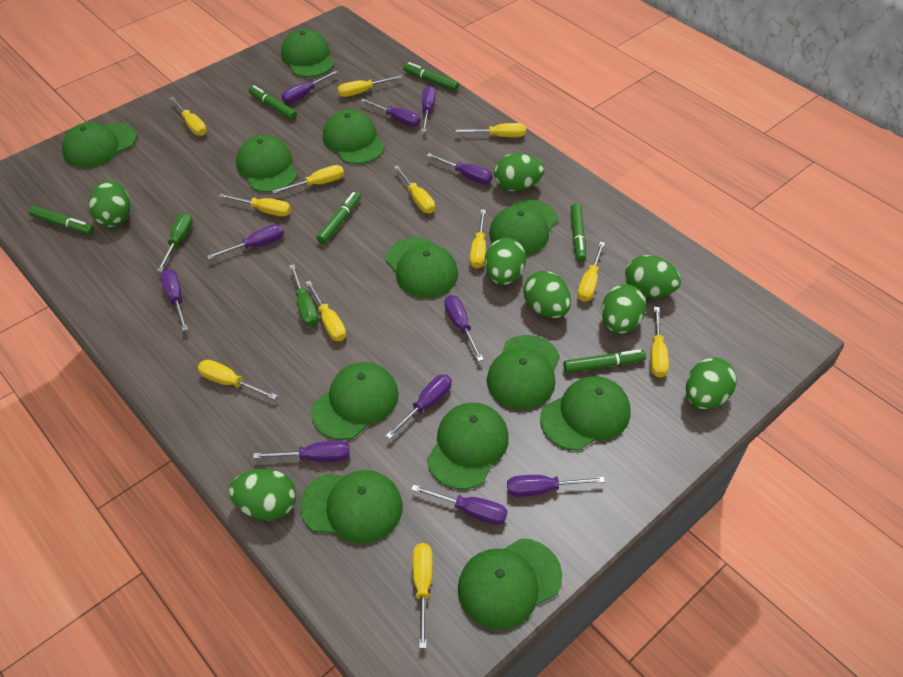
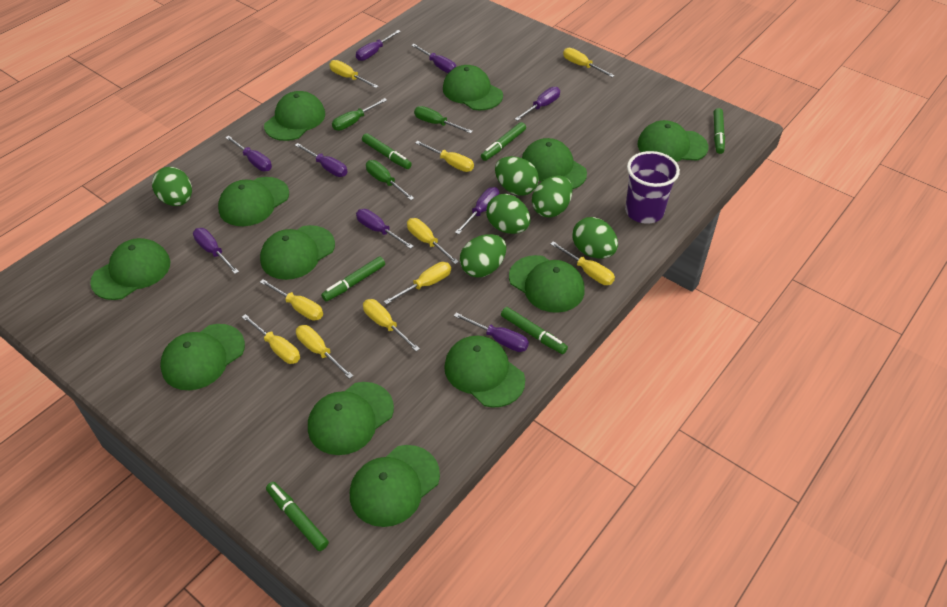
green egg: 8 -> 6
green screwdriver: 2 -> 3
purple cup: 0 -> 1
purple screwdriver: 11 -> 9
yellow screwdriver: 12 -> 10

